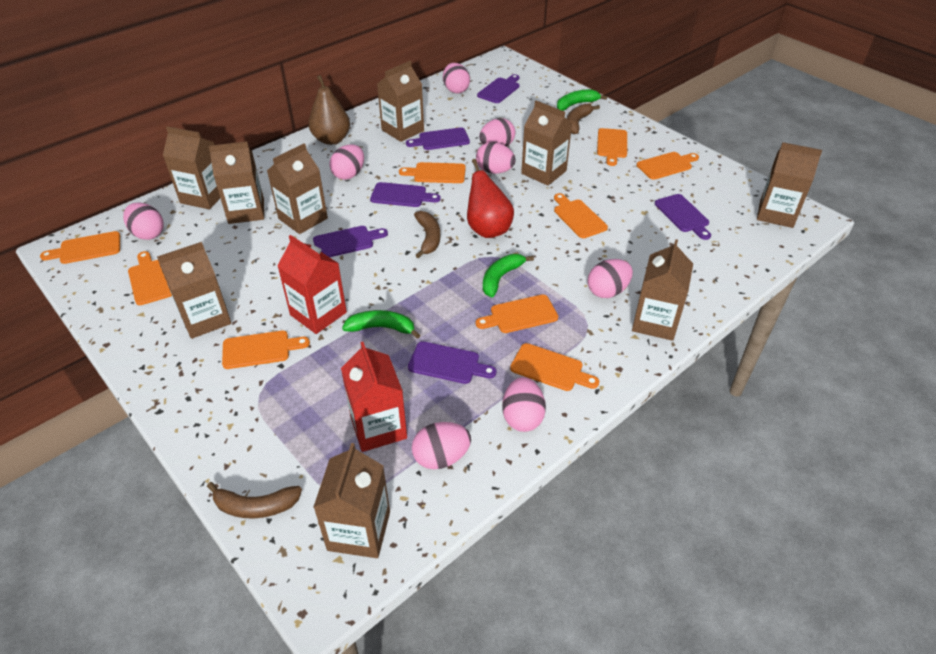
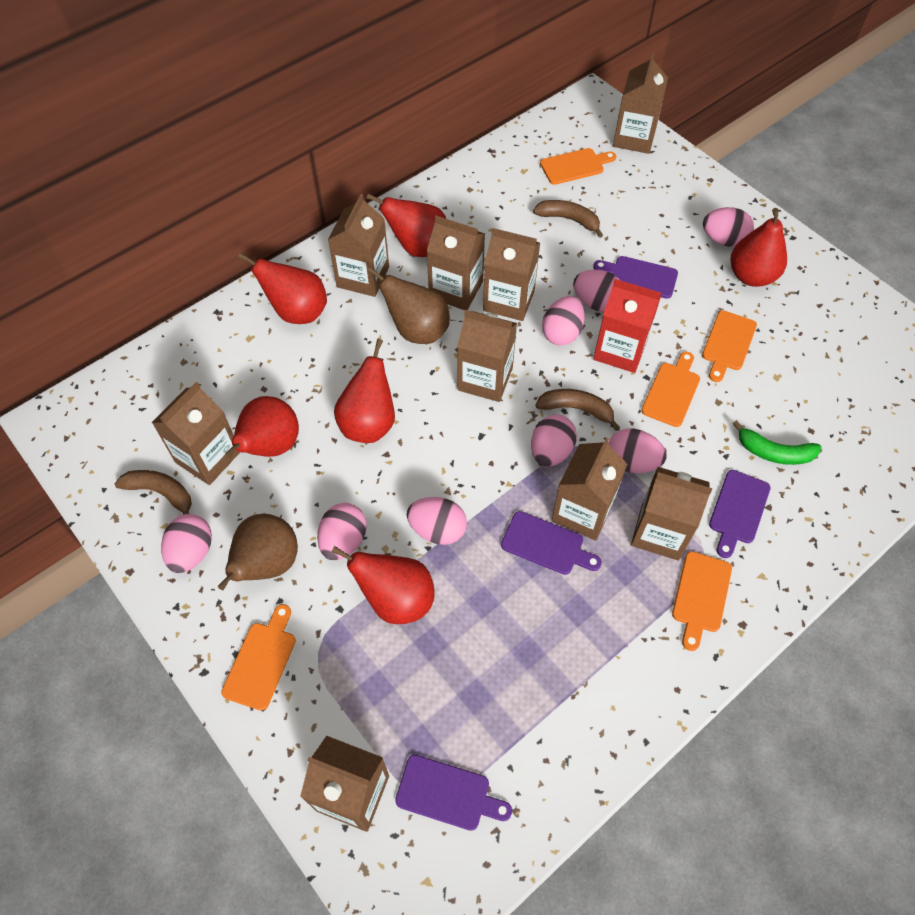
brown pear: 1 -> 2
green banana: 3 -> 1
orange cutting board: 9 -> 5
purple cutting board: 6 -> 4
red carton: 2 -> 1
red pear: 1 -> 6

